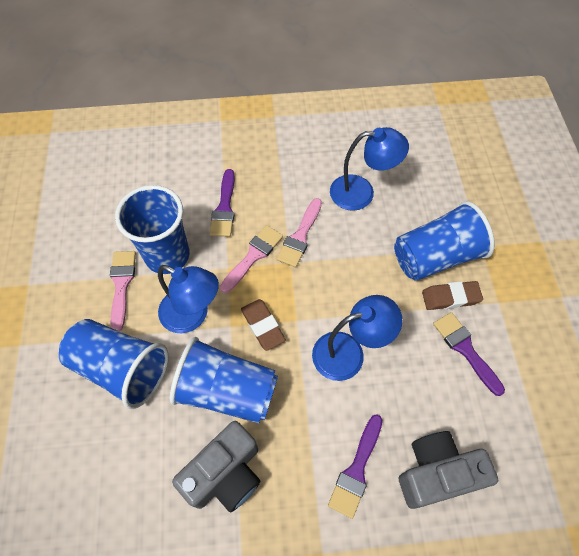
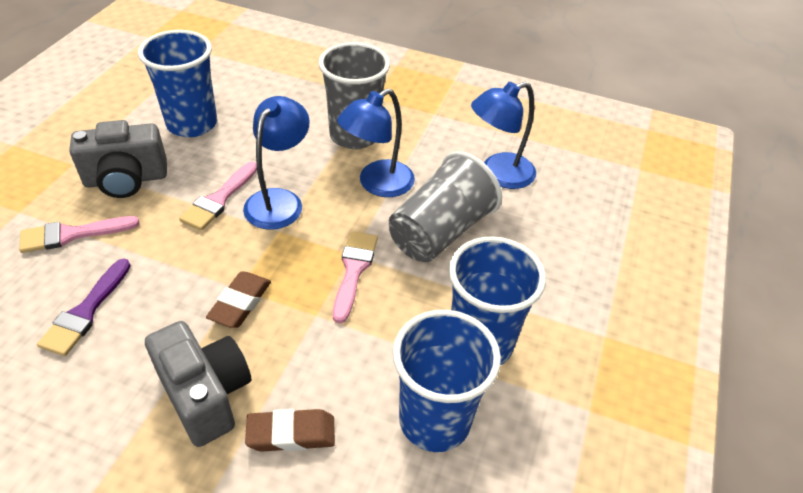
blue cup: 4 -> 3
grey cup: 0 -> 2
purple brush: 3 -> 1

